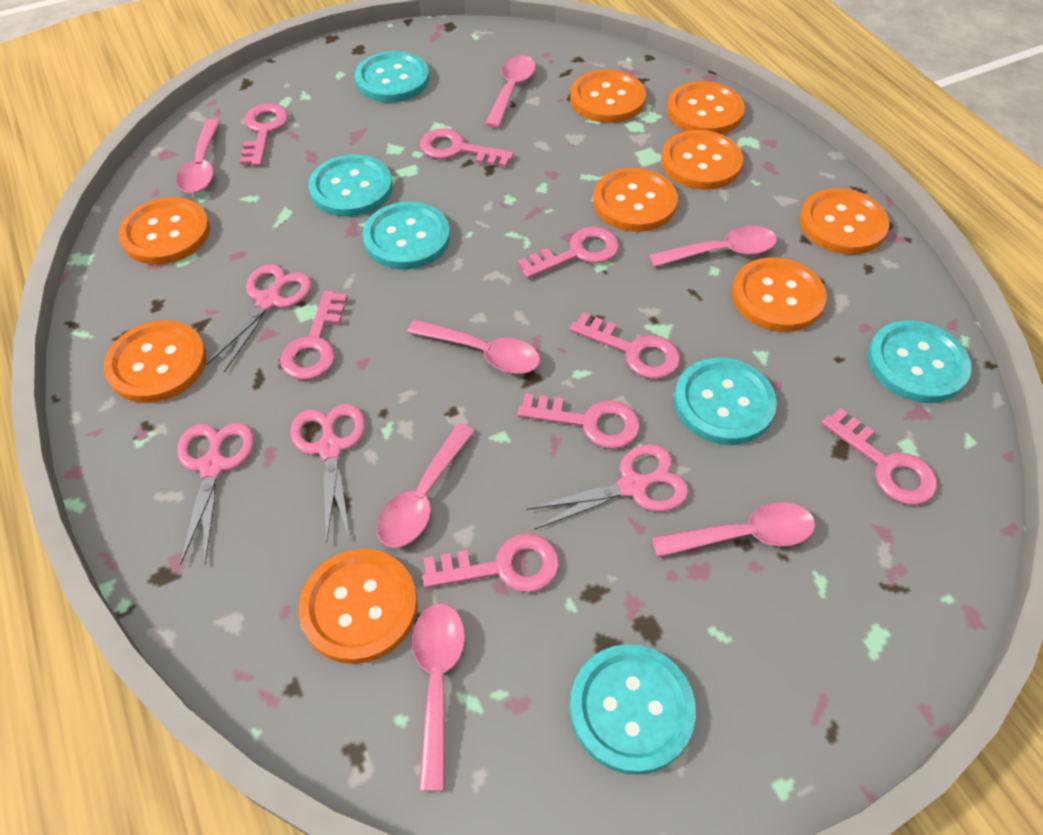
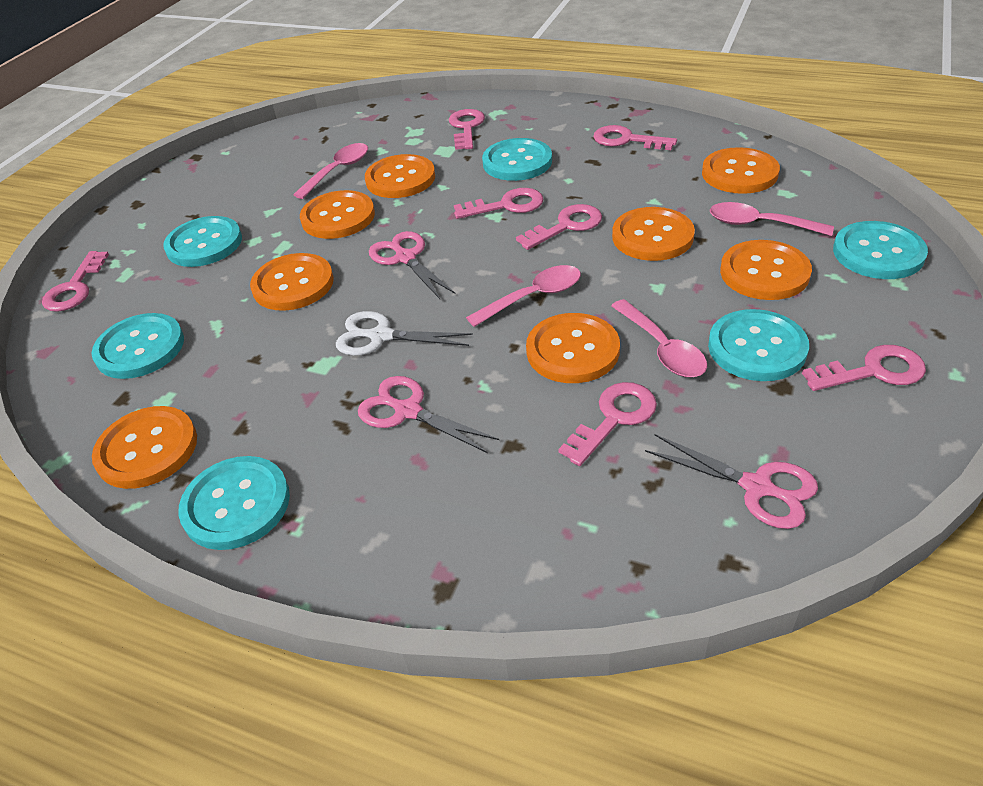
orange button: 9 -> 8
pink key: 8 -> 7
pink scissors: 4 -> 3
pink spoon: 7 -> 4
white scissors: 0 -> 1

